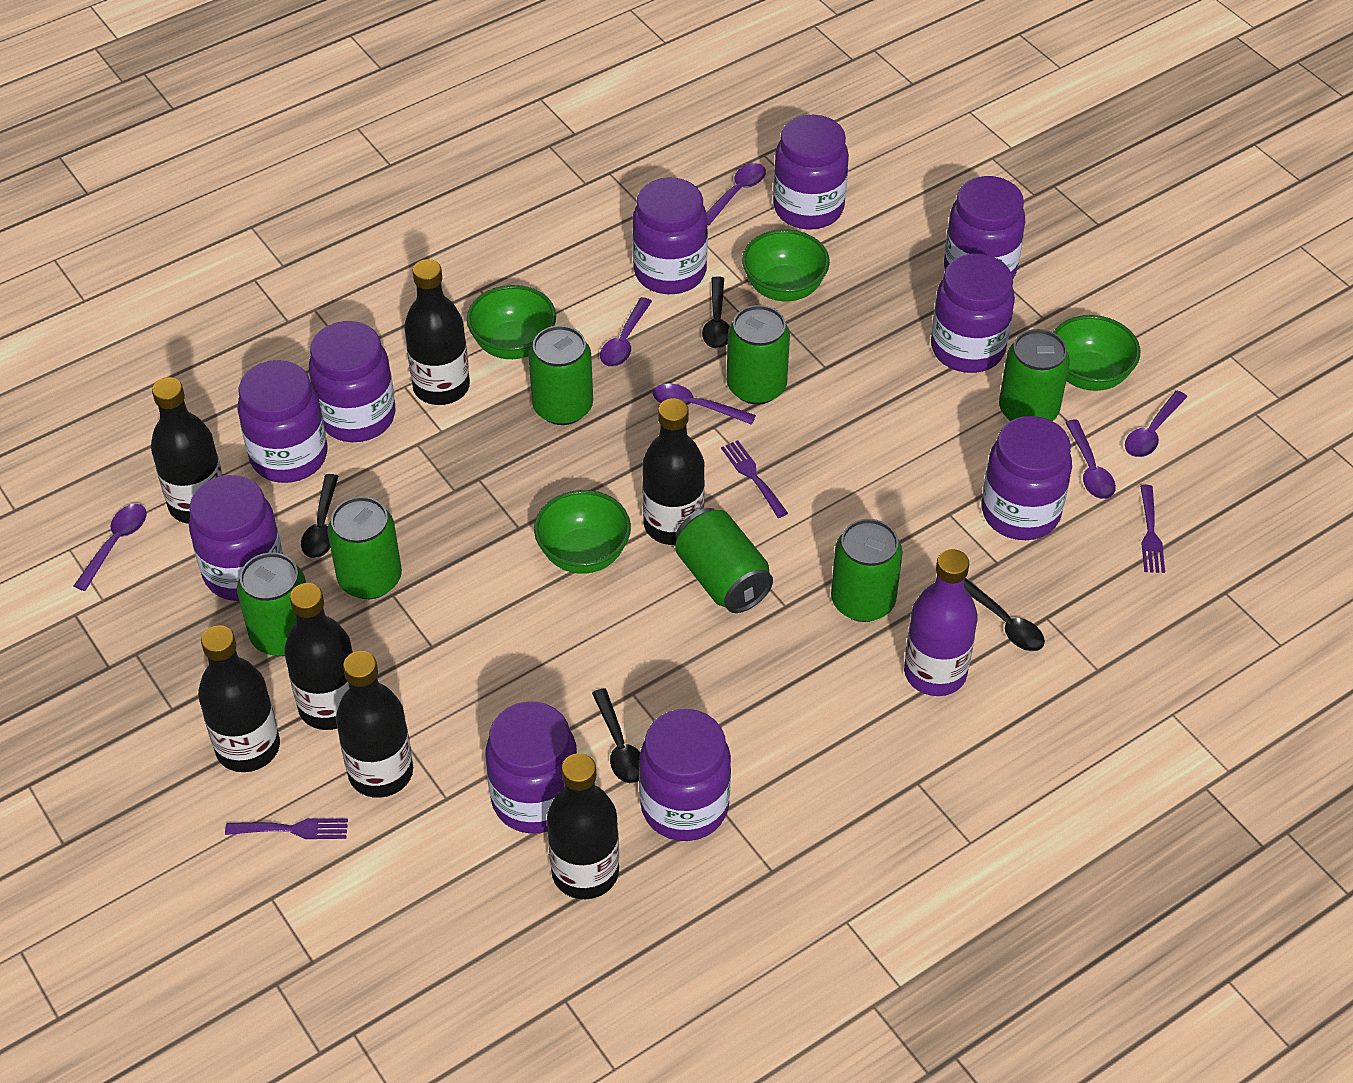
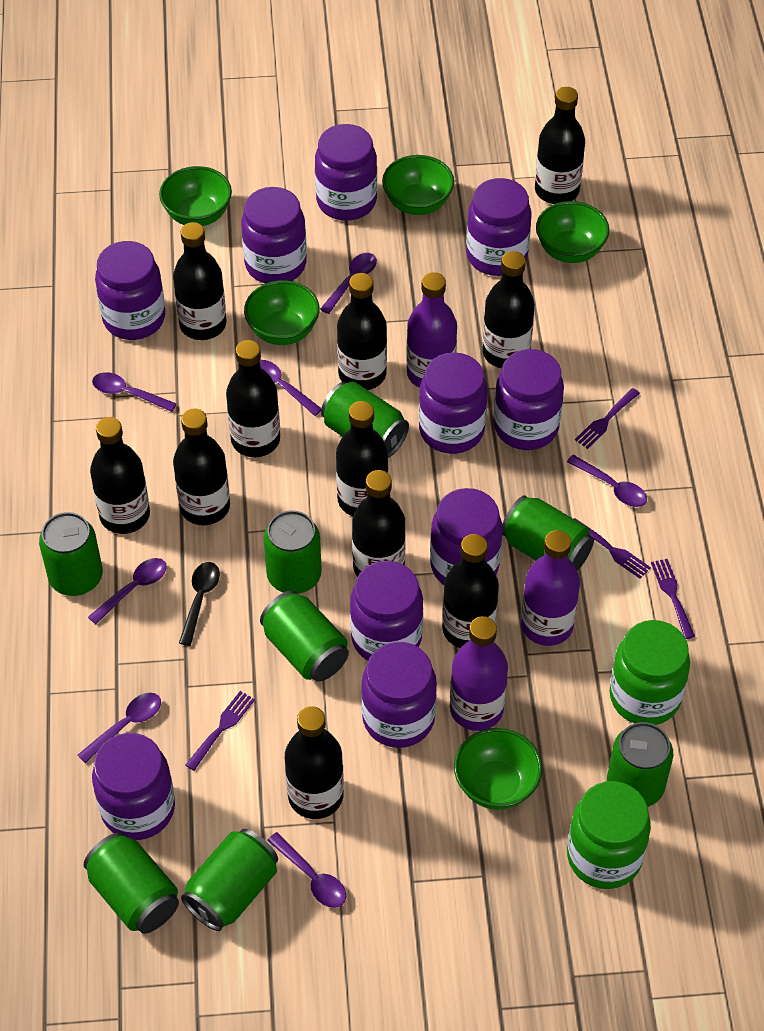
black bottle: 7 -> 11
black spoon: 4 -> 1
green bowl: 4 -> 5
green can: 7 -> 8
green jar: 0 -> 2
purple bottle: 1 -> 3
purple fork: 3 -> 4
purple spoon: 6 -> 7

